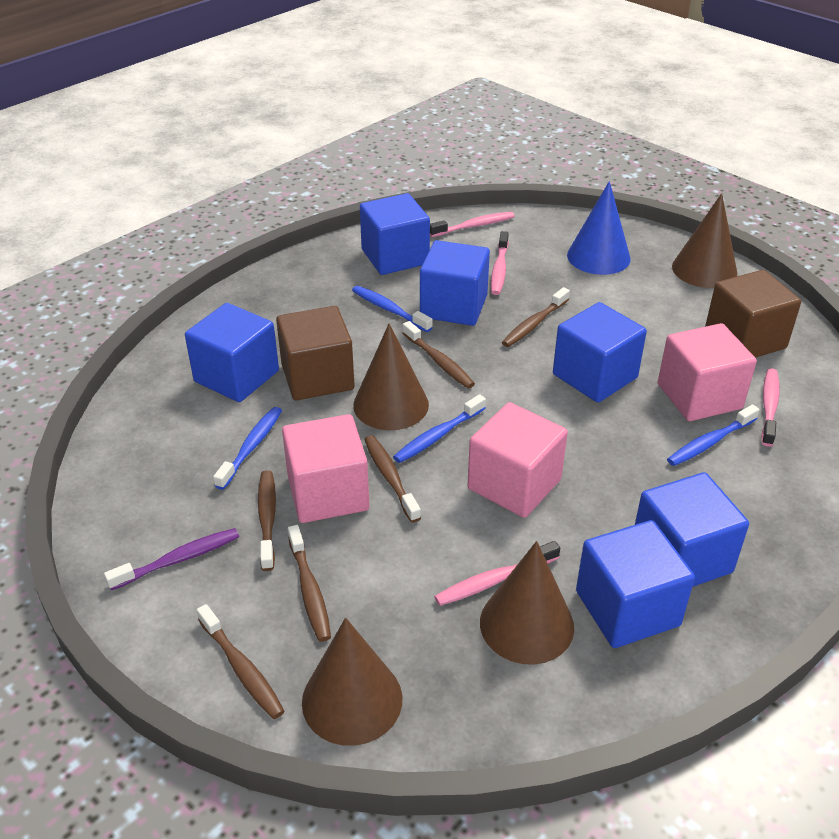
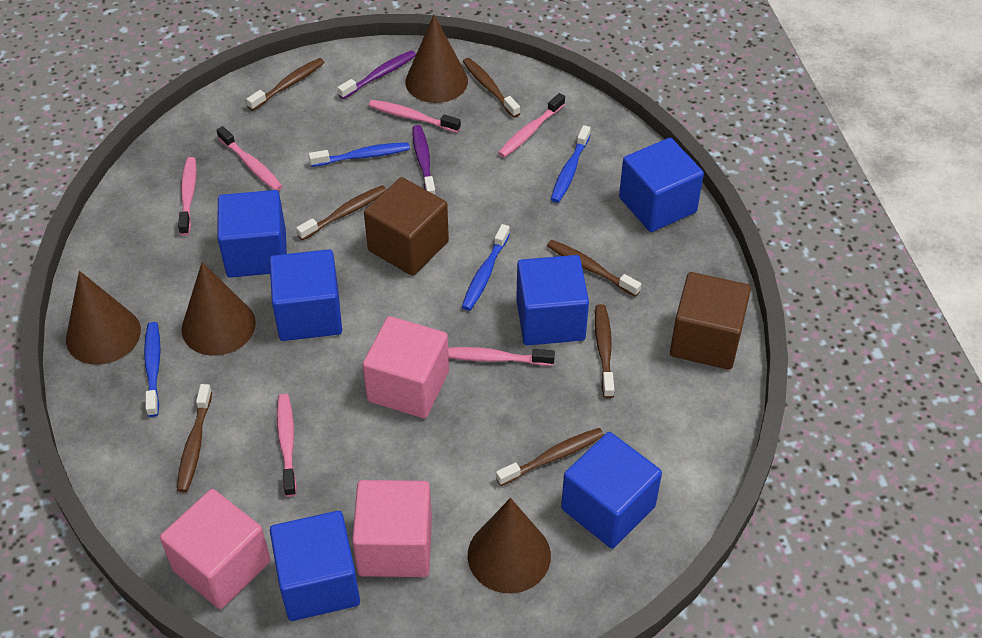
blue cone: 1 -> 0
brown toothbrush: 6 -> 7
pink toothbrush: 4 -> 6
purple toothbrush: 1 -> 2

